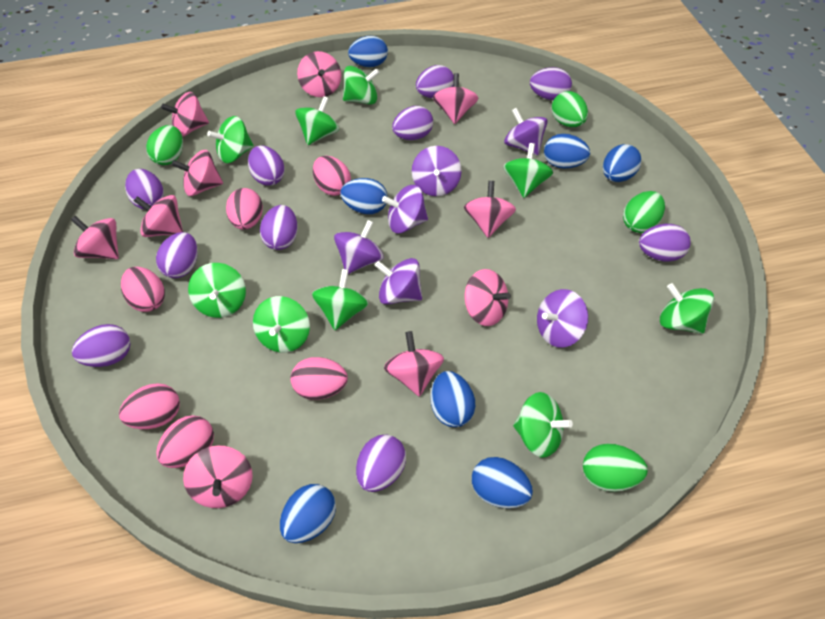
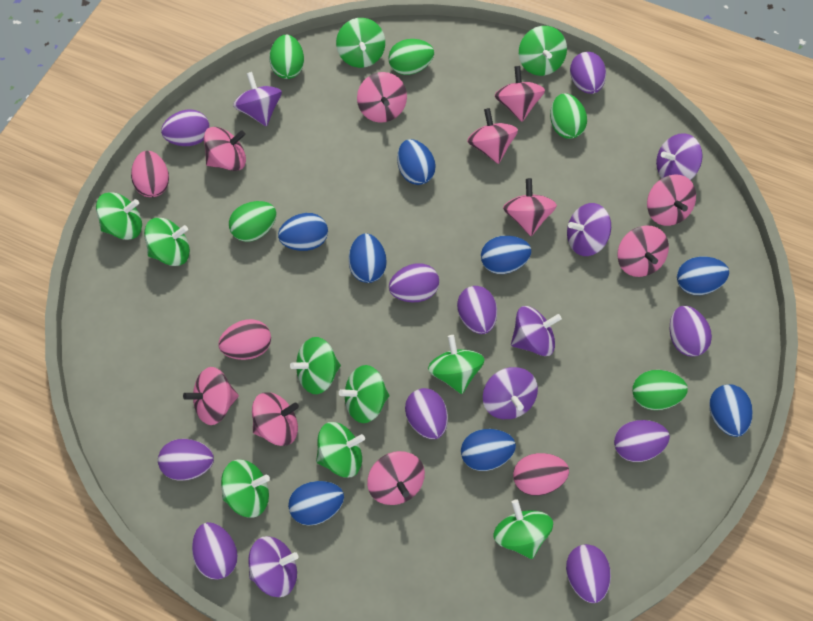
blue egg: 7 -> 8
green egg: 4 -> 5
green spinning top: 9 -> 10
pink egg: 6 -> 3

